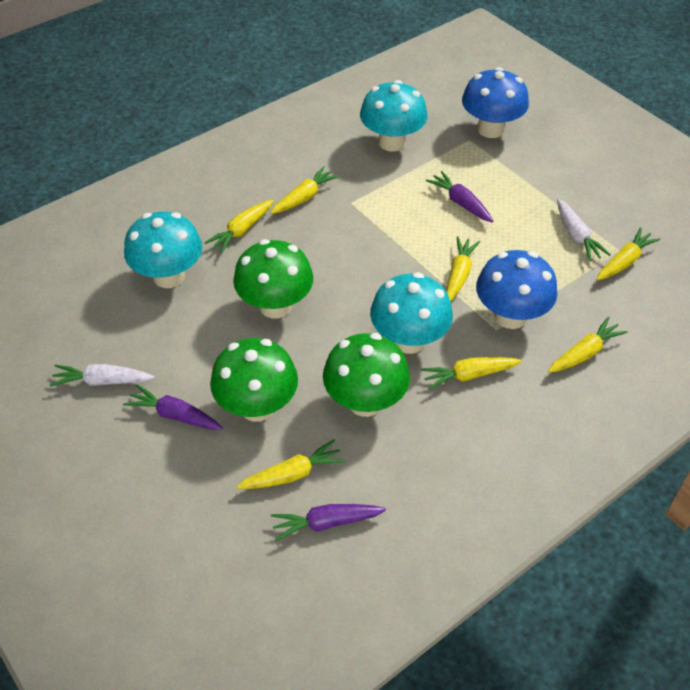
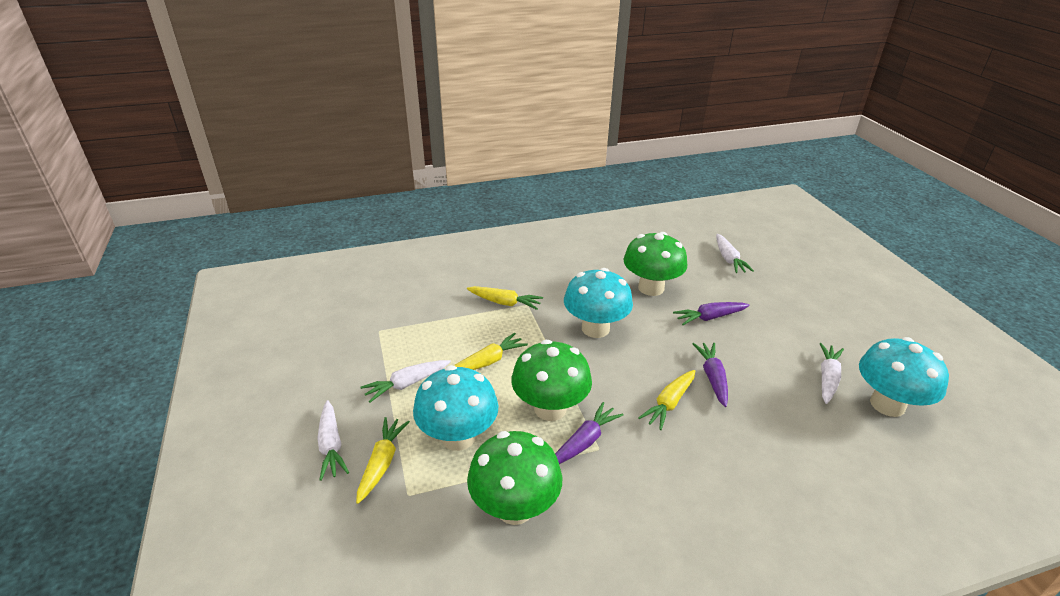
blue mushroom: 2 -> 0
white carrot: 2 -> 4
yellow carrot: 7 -> 4

